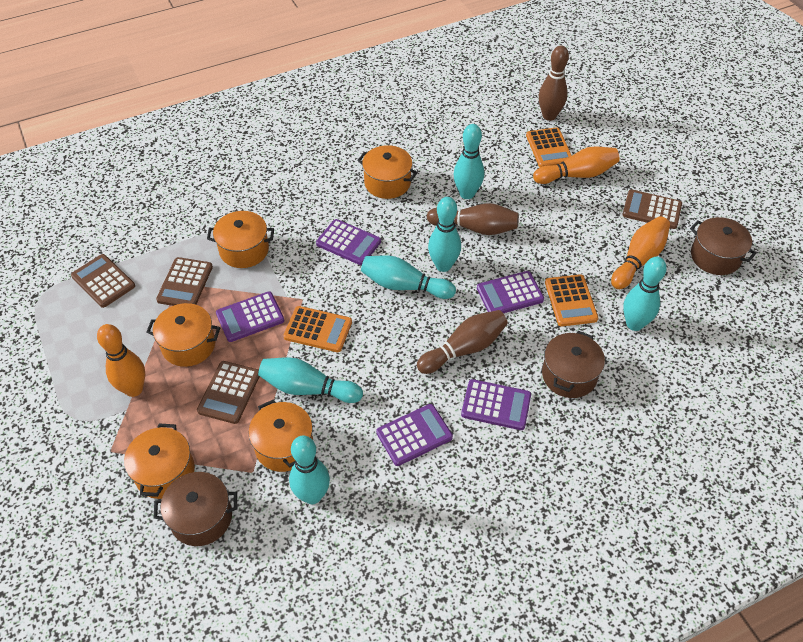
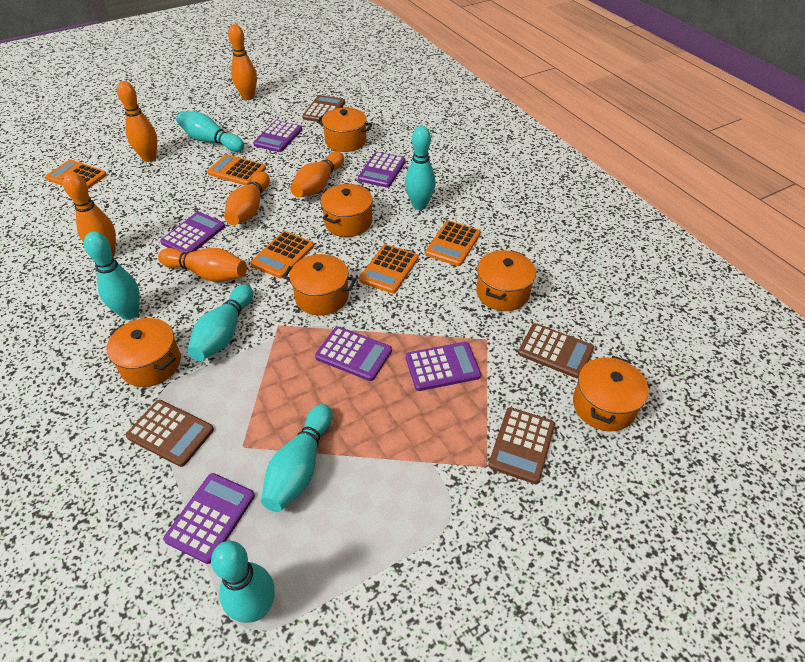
brown bowling pin: 3 -> 0
brown pot: 3 -> 0
orange bowling pin: 3 -> 6
orange calculator: 3 -> 5
orange pot: 5 -> 6
purple calculator: 5 -> 6

